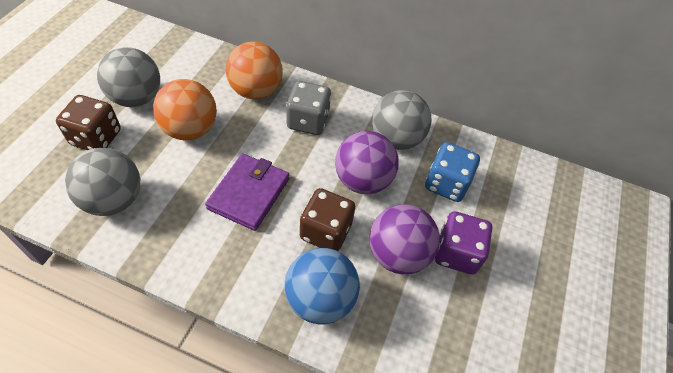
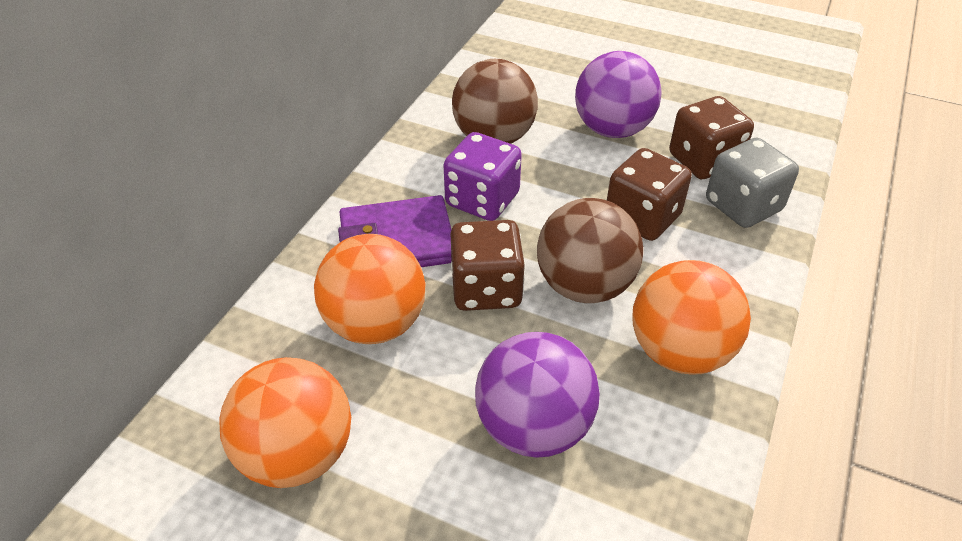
blue ball: 1 -> 0
blue dice: 1 -> 0
brown ball: 0 -> 2
brown dice: 2 -> 3
grey ball: 3 -> 0
orange ball: 2 -> 3

